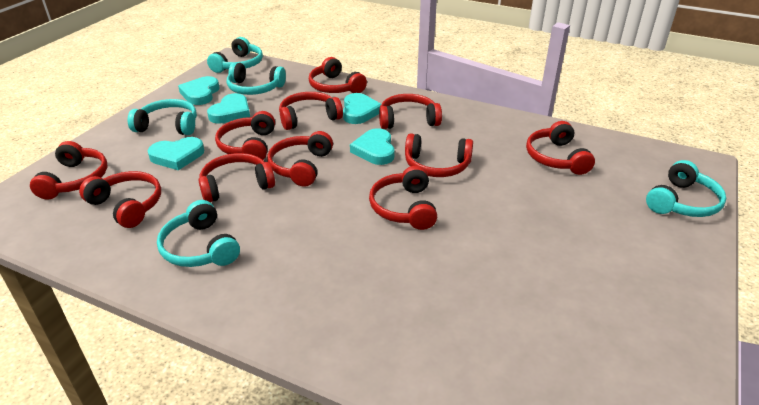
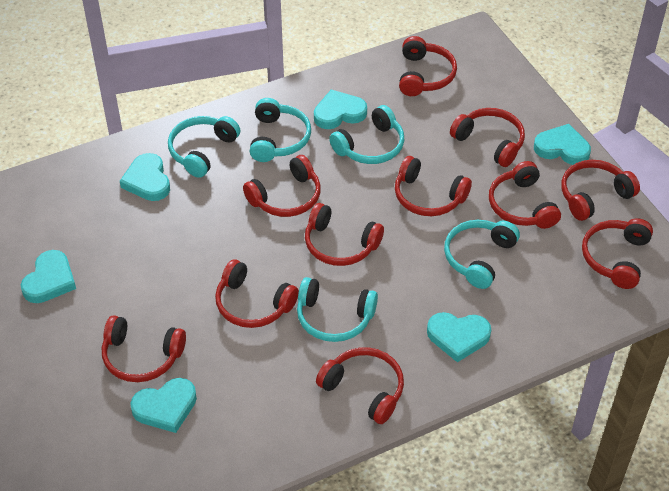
turquoise heart: 5 -> 6

